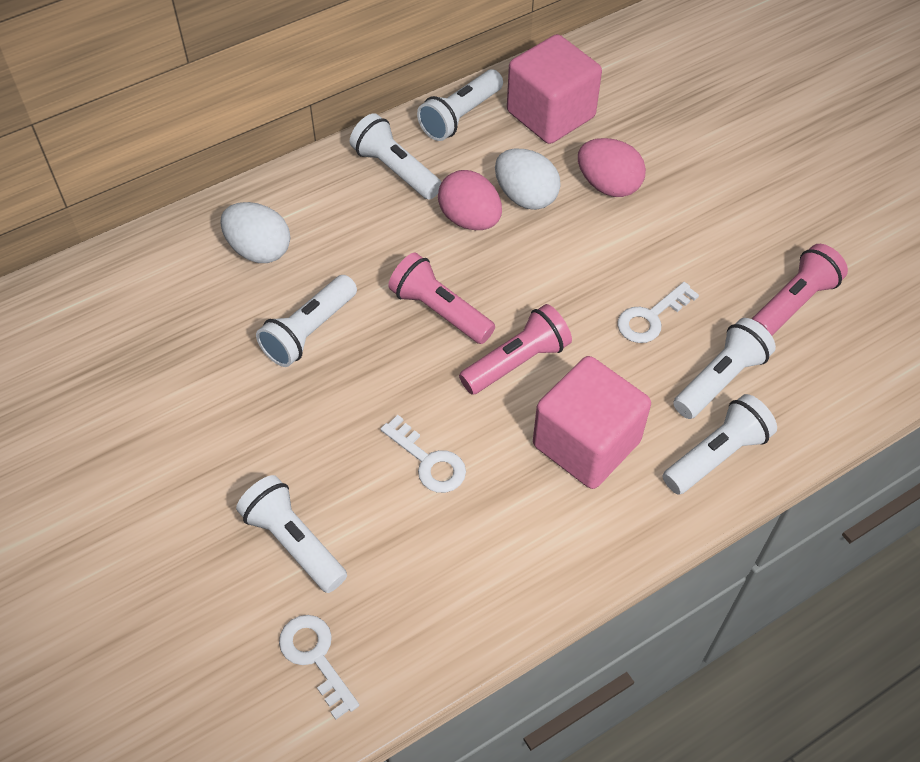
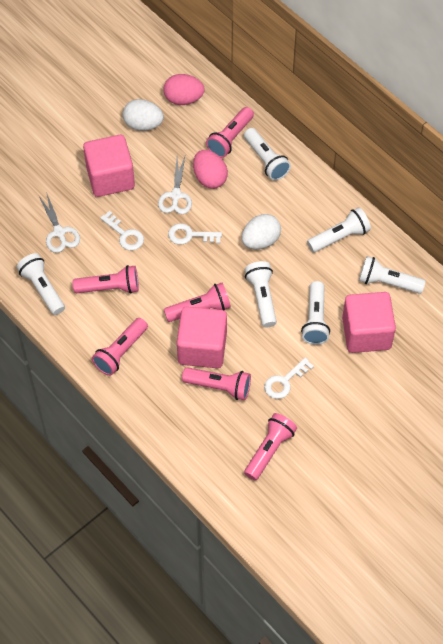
pink cube: 2 -> 3
pink flashlight: 3 -> 6
white scissors: 0 -> 2

